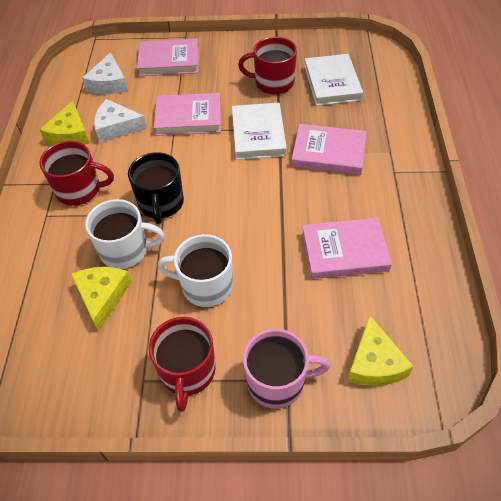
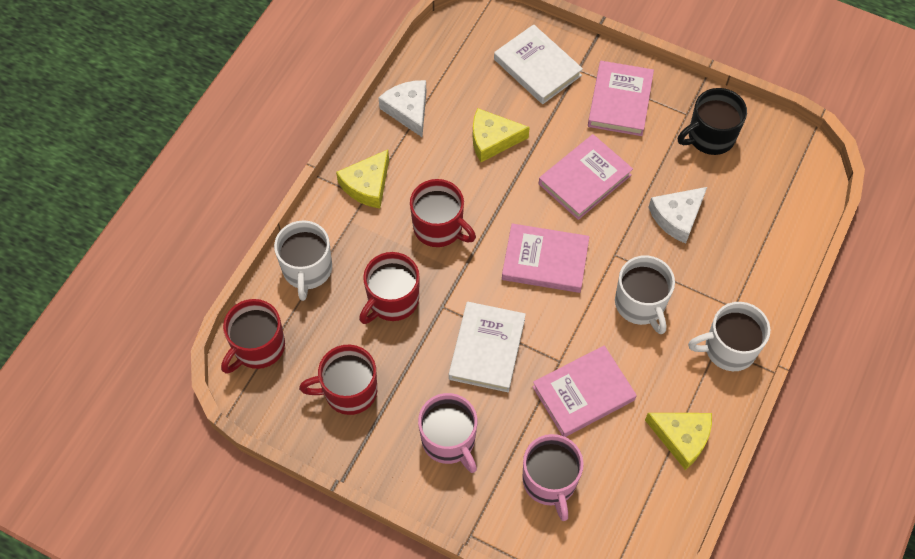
pink mug: 1 -> 2
red mug: 3 -> 4
white mug: 2 -> 3

